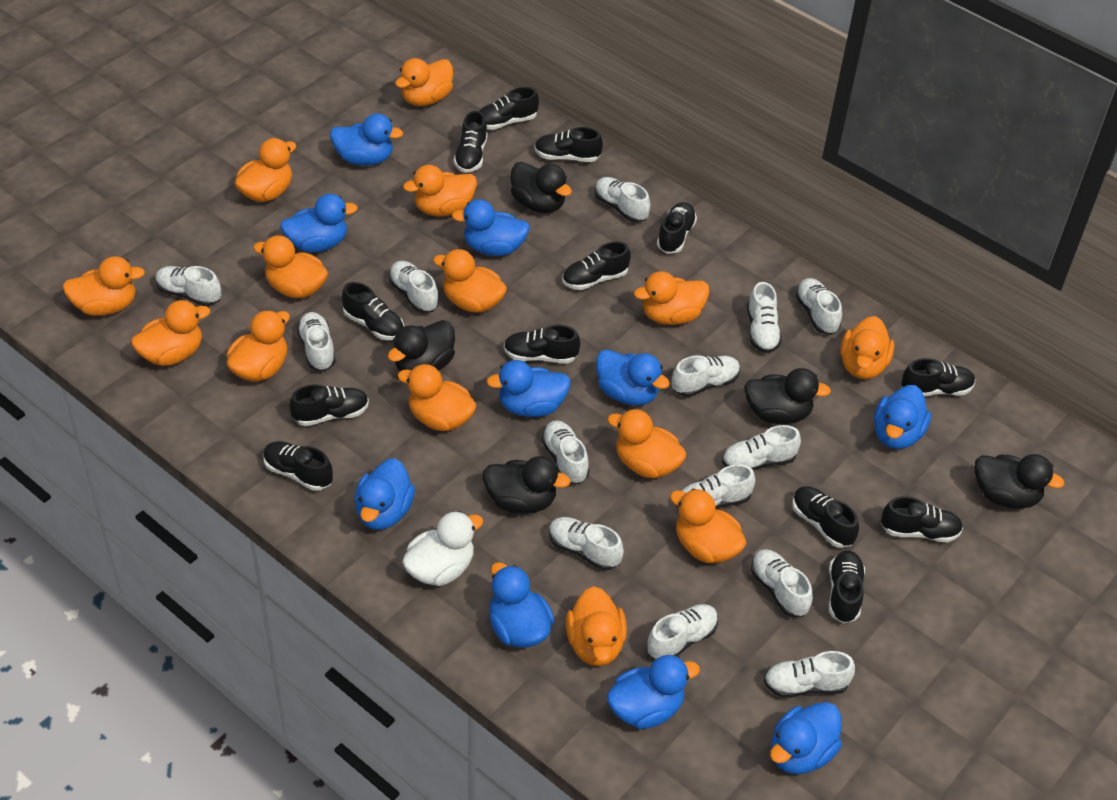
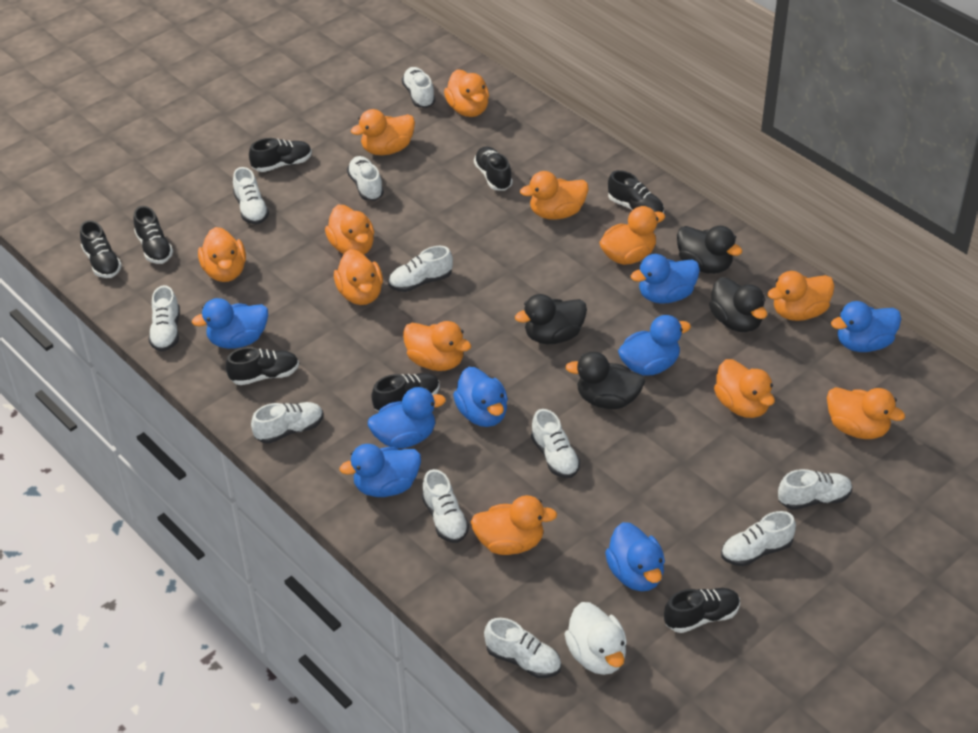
black duck: 5 -> 4
black shoe: 13 -> 8
blue duck: 10 -> 8
orange duck: 14 -> 12
white shoe: 14 -> 11

